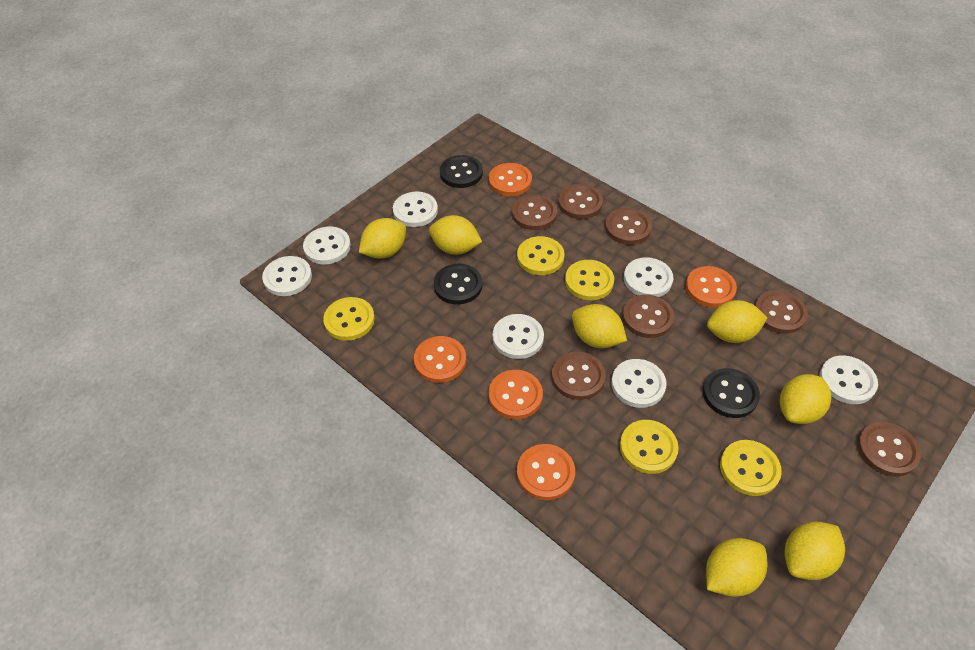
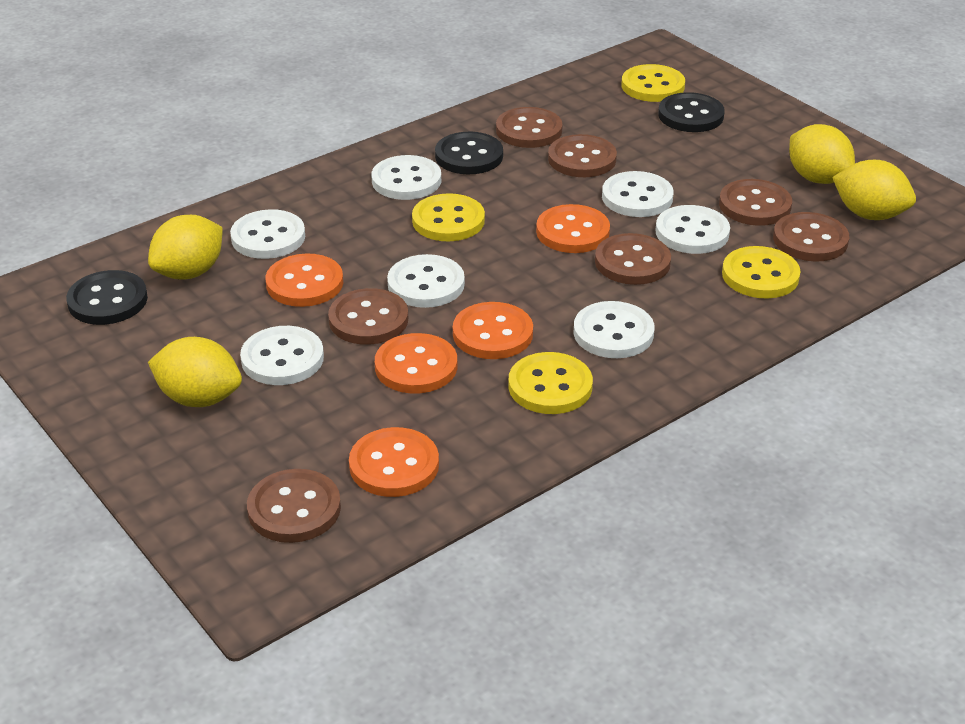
yellow button: 5 -> 4
yellow lemon: 7 -> 4

